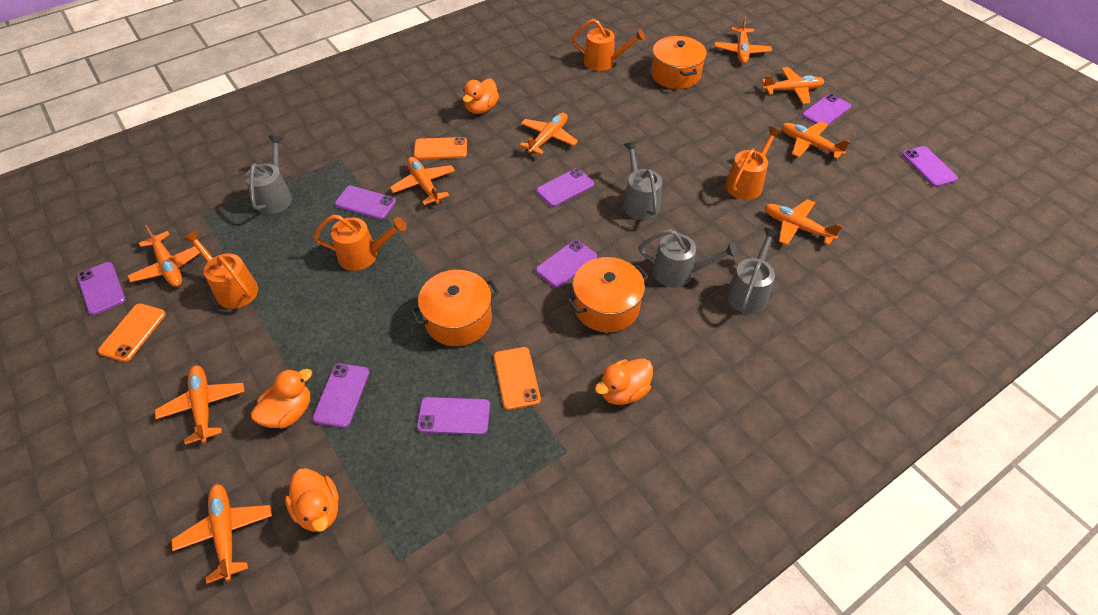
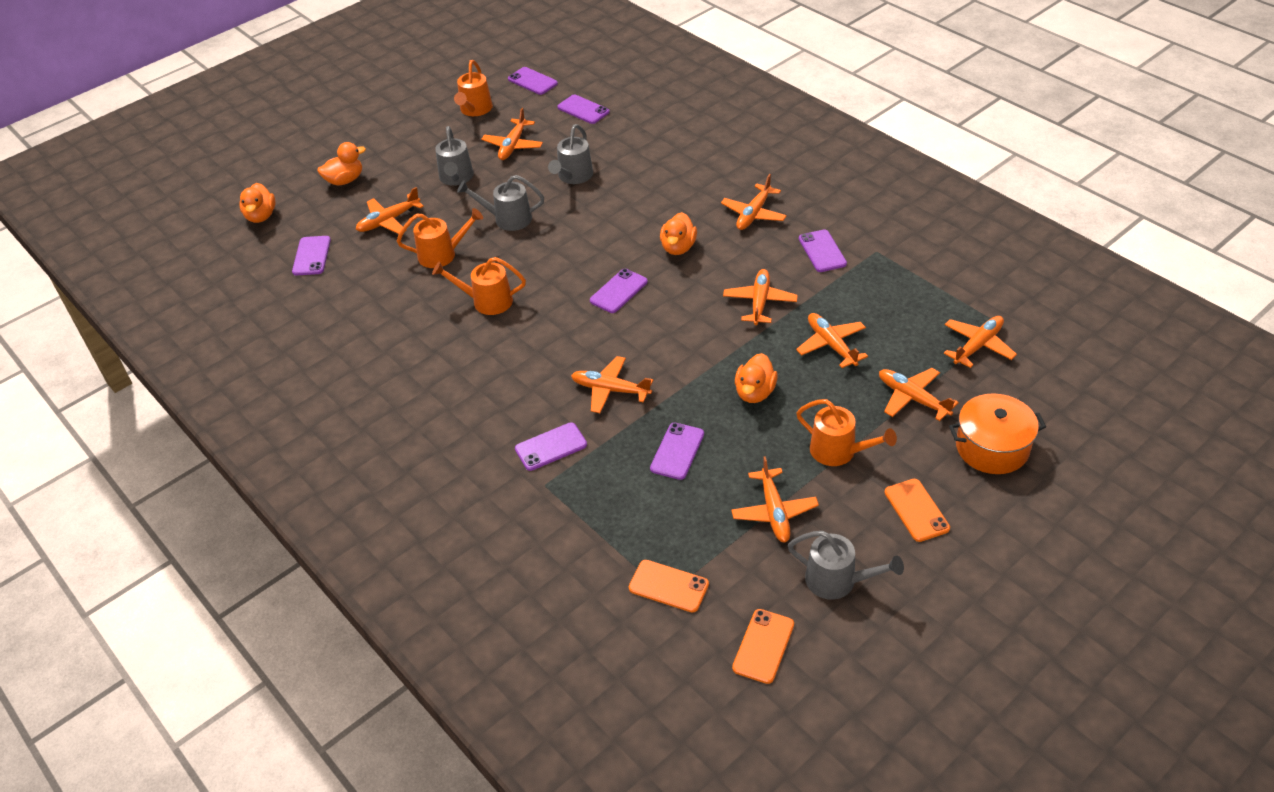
orange pot: 3 -> 1
purple phone: 8 -> 7

